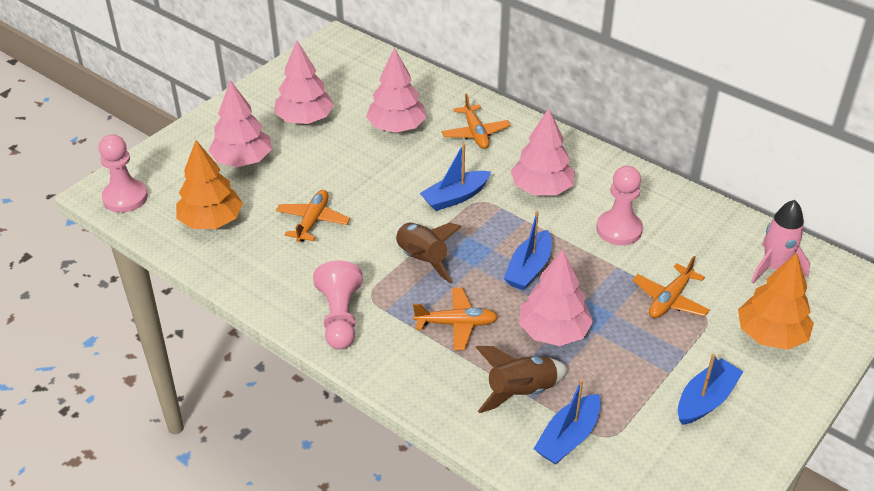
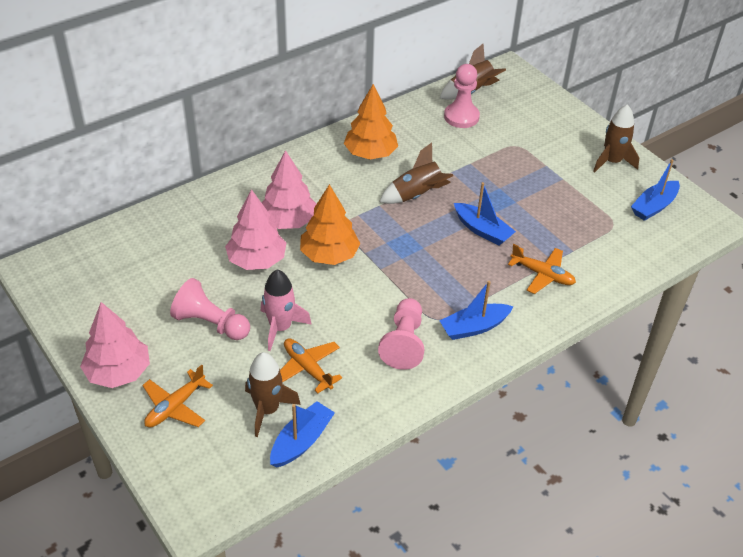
brown rocket: 2 -> 4
orange plane: 4 -> 3
pink tree: 5 -> 3

